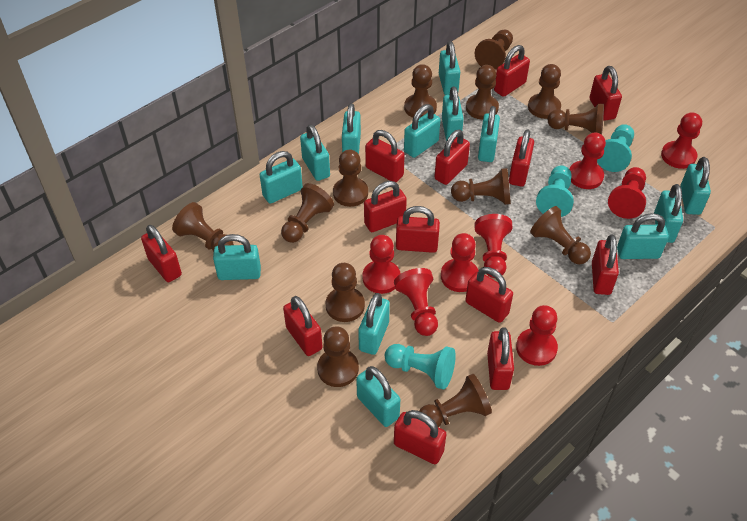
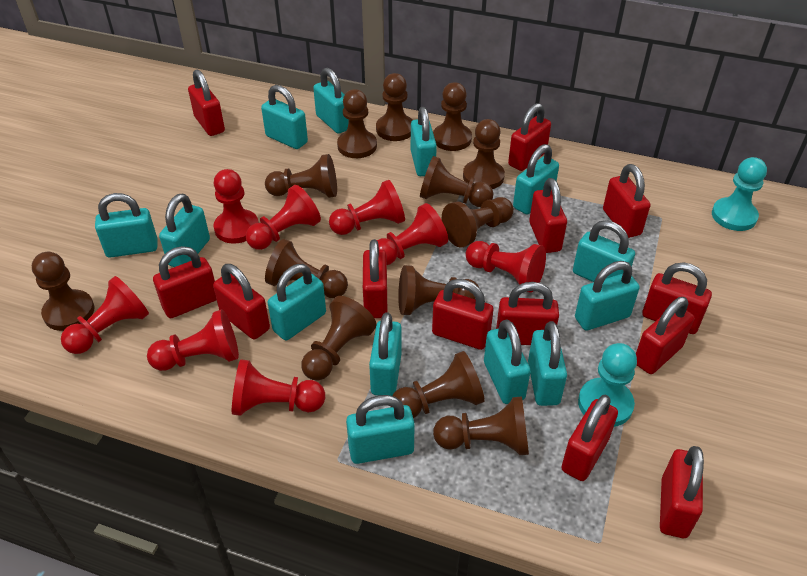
turquoise pawn: 3 -> 2

